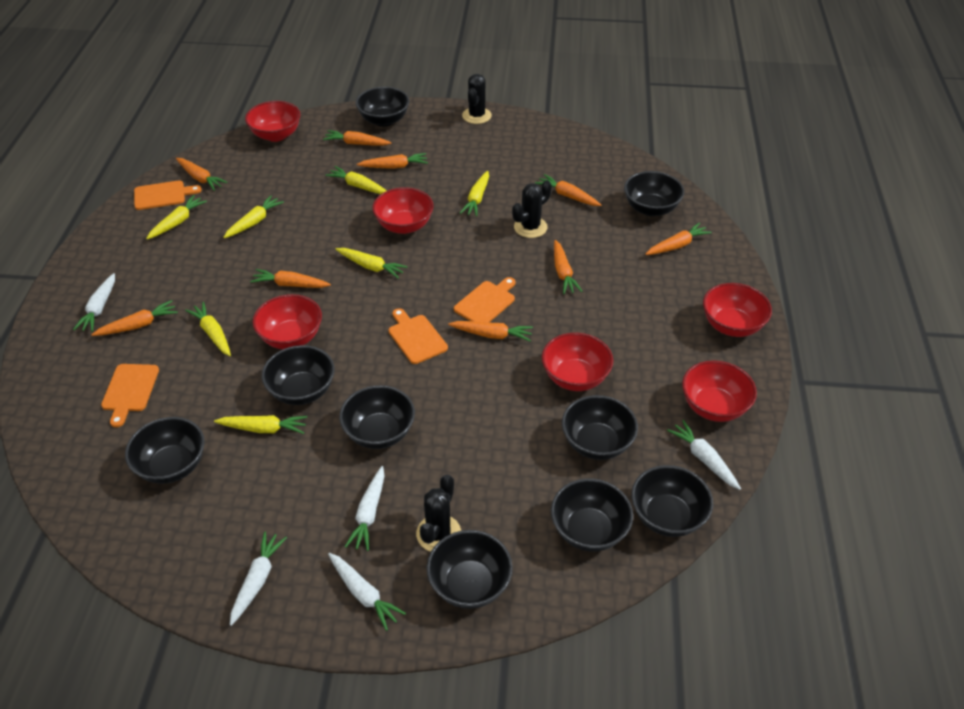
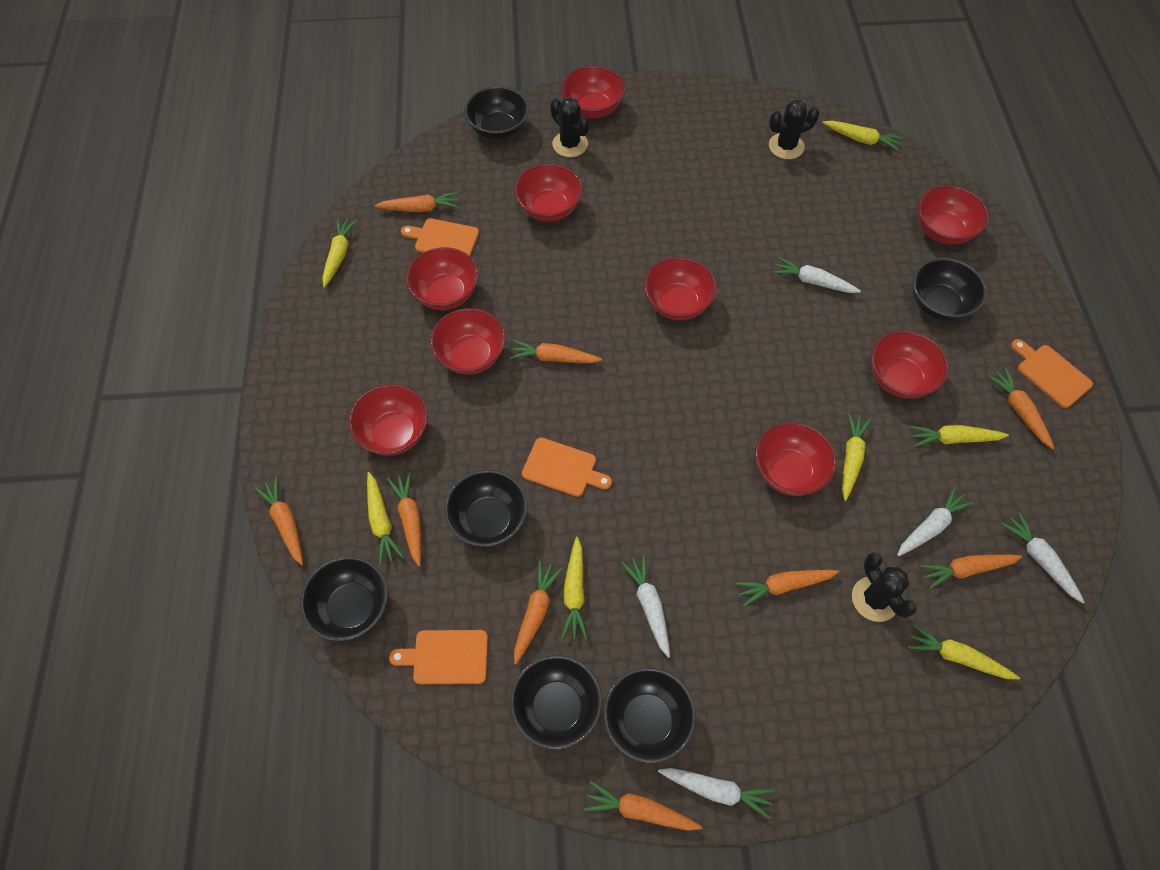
black bowl: 9 -> 6
red bowl: 6 -> 9

